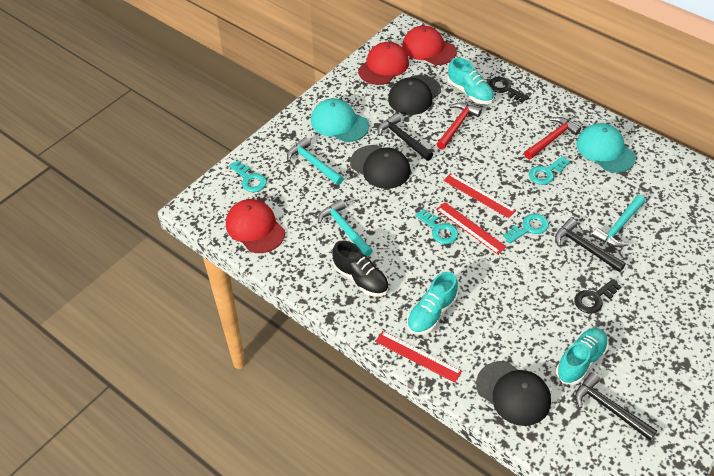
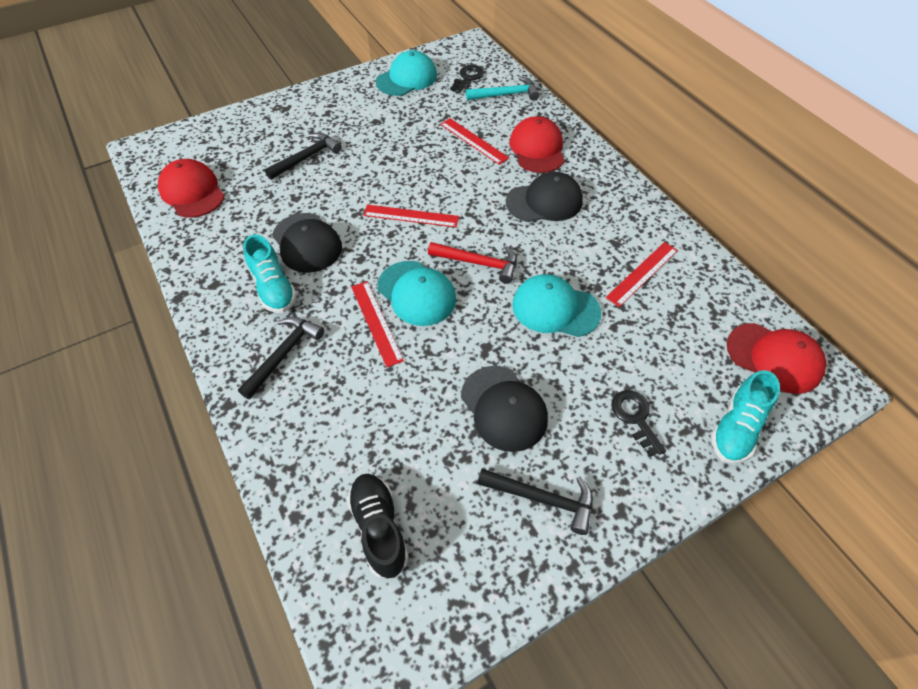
red hammer: 2 -> 1
red ruler: 3 -> 4
turquoise cap: 2 -> 3
turquoise hammer: 3 -> 1
turquoise key: 4 -> 0
turquoise shoe: 3 -> 2

